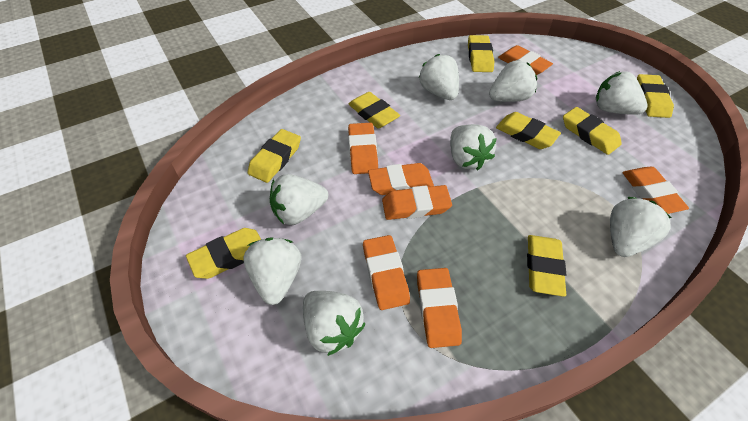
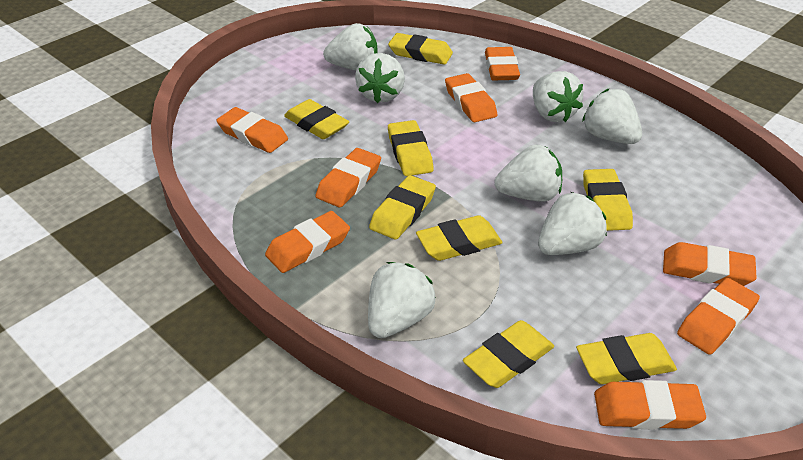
orange eraser: 7 -> 8
white strawberry: 8 -> 7

